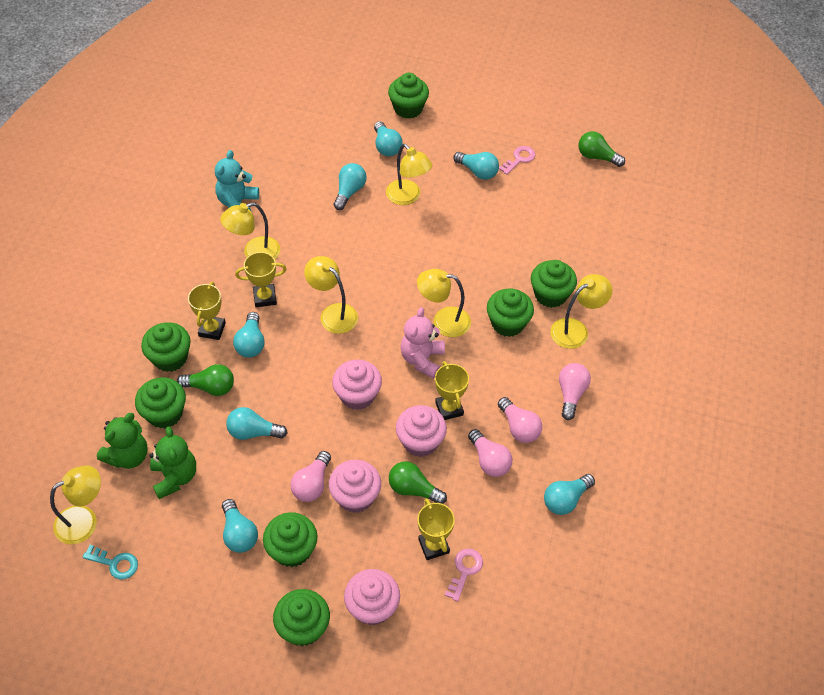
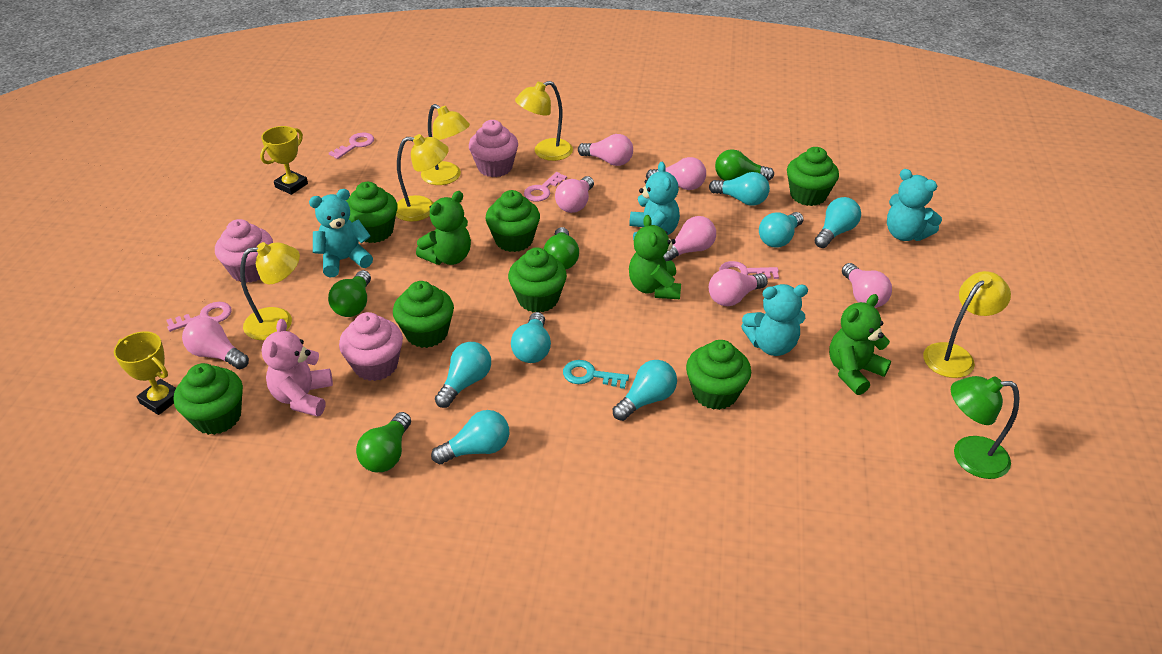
green lamp: 0 -> 1
green light bulb: 3 -> 4
green teddy bear: 2 -> 3
pink cupcake: 4 -> 3
pink key: 2 -> 4
pink light bulb: 4 -> 7
turquoise teddy bear: 1 -> 4
yellow lamp: 6 -> 5
yellow trophy: 4 -> 2

